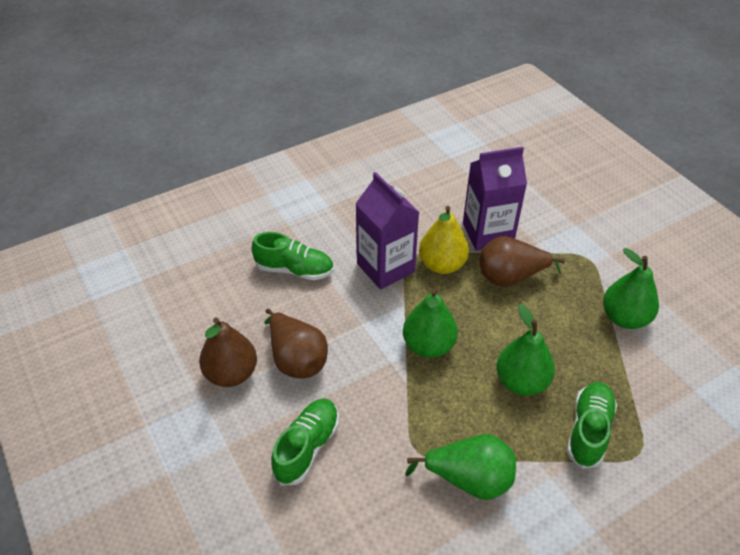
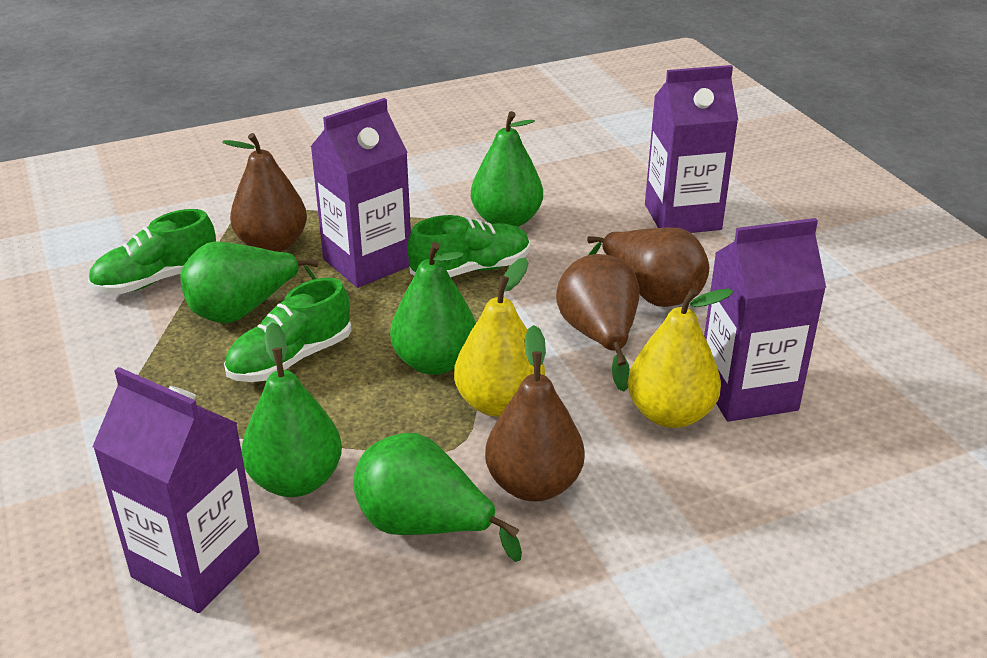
brown pear: 3 -> 4
green pear: 4 -> 5
purple carton: 2 -> 4
yellow pear: 1 -> 2

